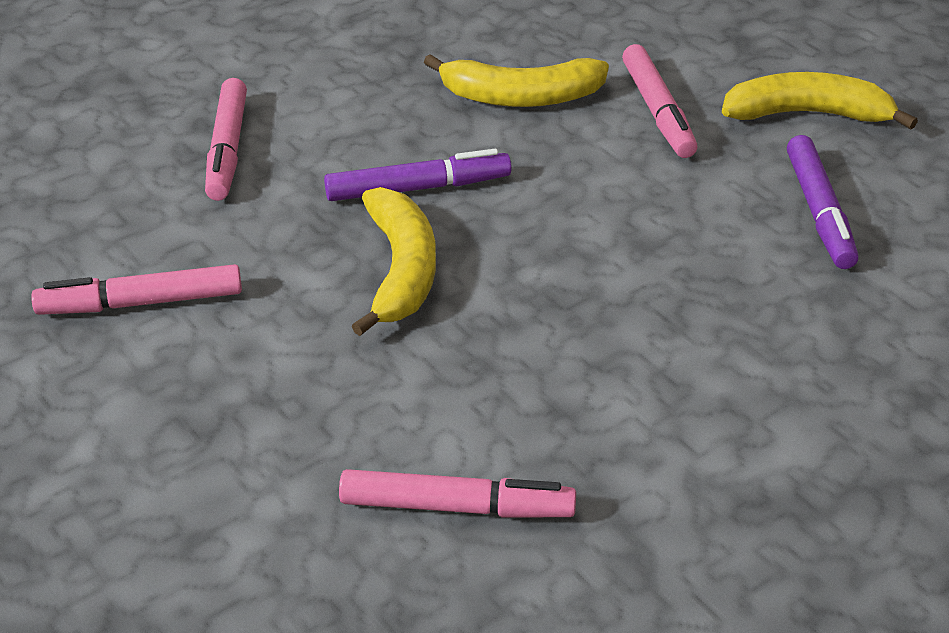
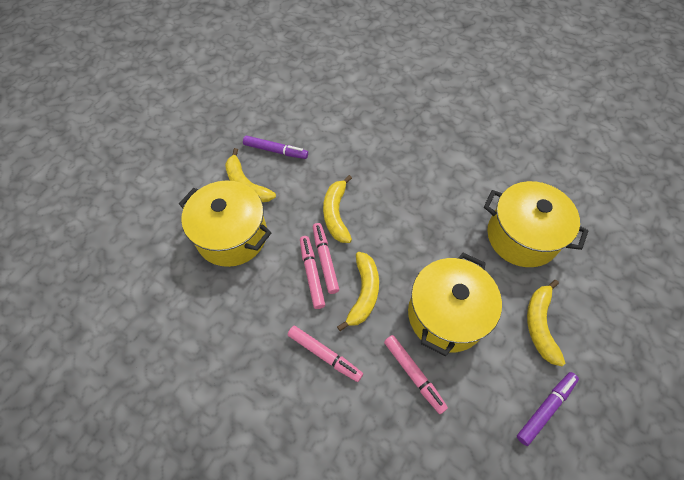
yellow banana: 3 -> 4
yellow pot: 0 -> 3

